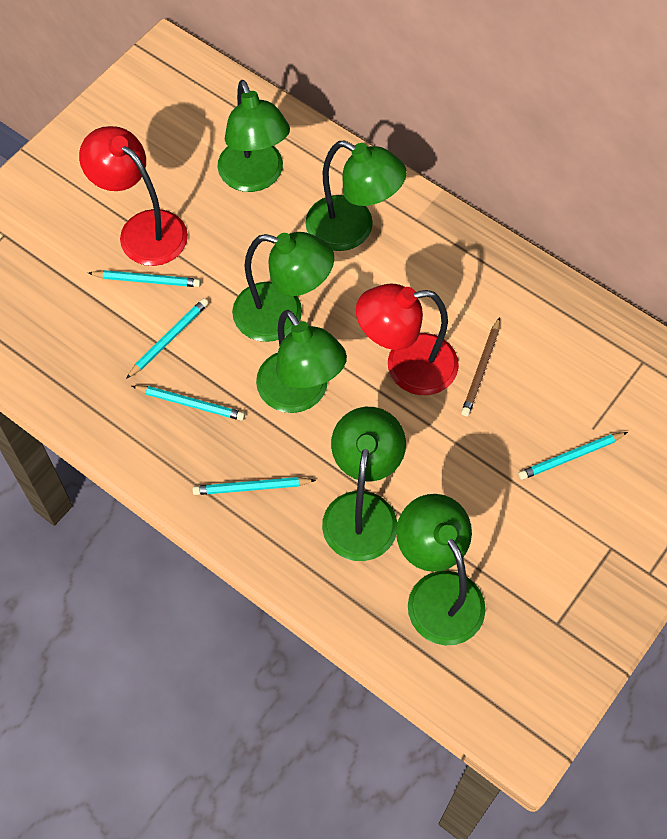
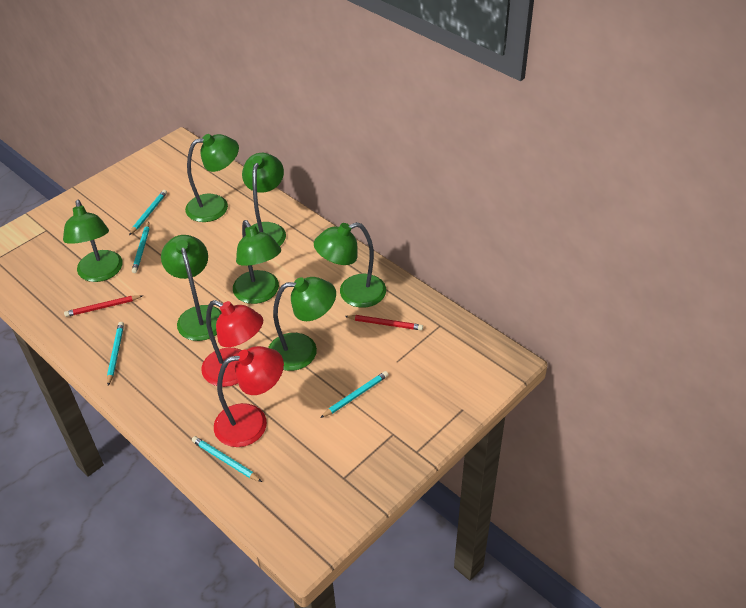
brown pencil: 1 -> 0
green lamp: 6 -> 7
red pencil: 0 -> 2

